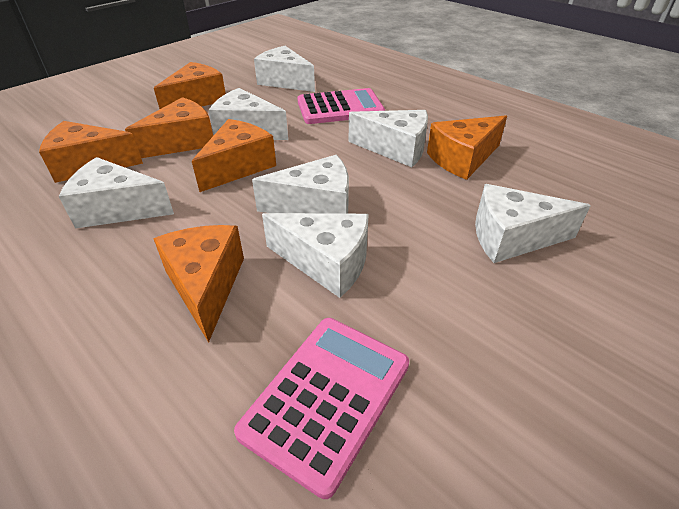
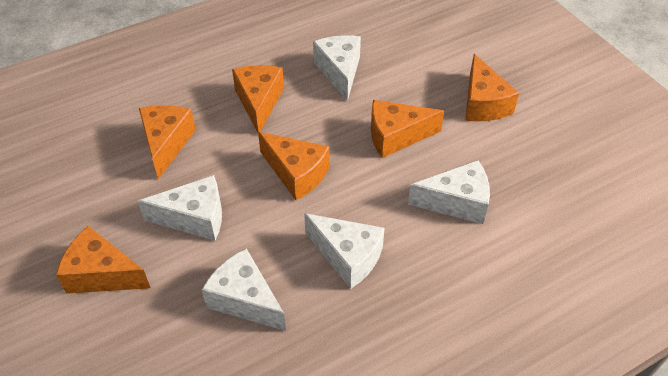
pink calculator: 2 -> 0
white cheese: 7 -> 5

